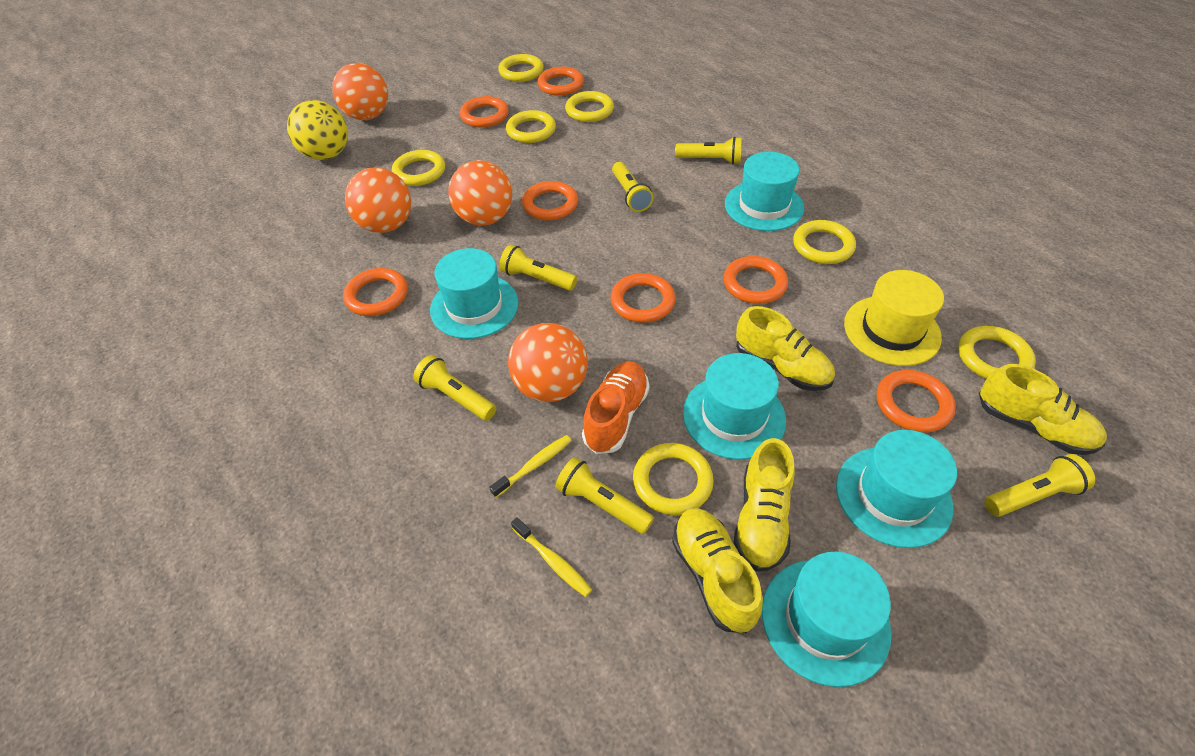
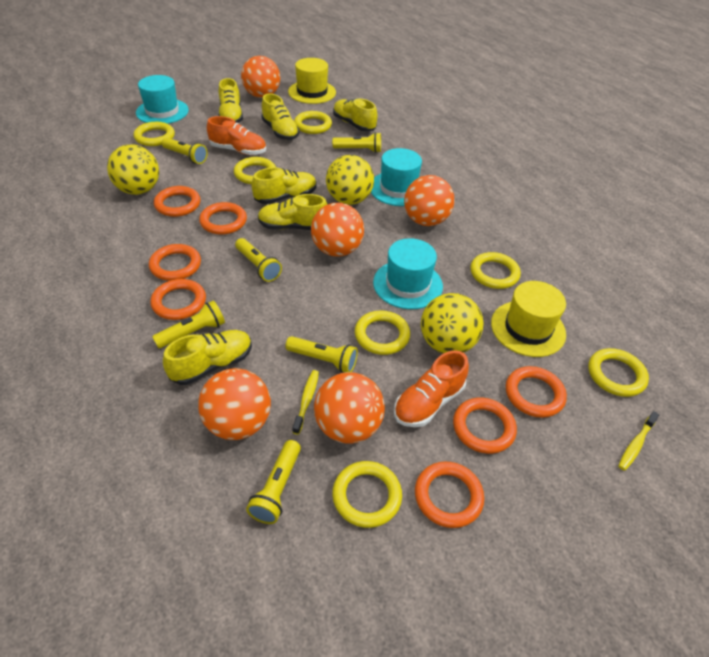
orange ball: 4 -> 5
orange shoe: 1 -> 2
turquoise hat: 5 -> 3
yellow ball: 1 -> 3
yellow hat: 1 -> 2
yellow shoe: 4 -> 6

